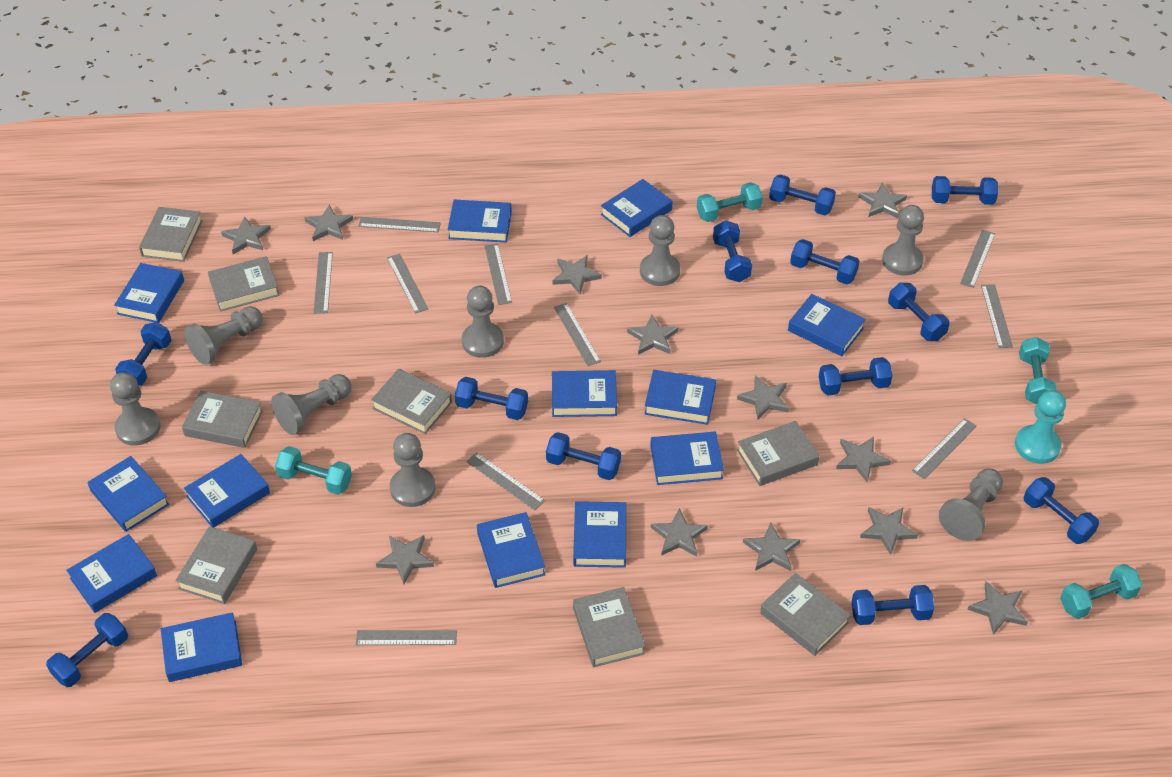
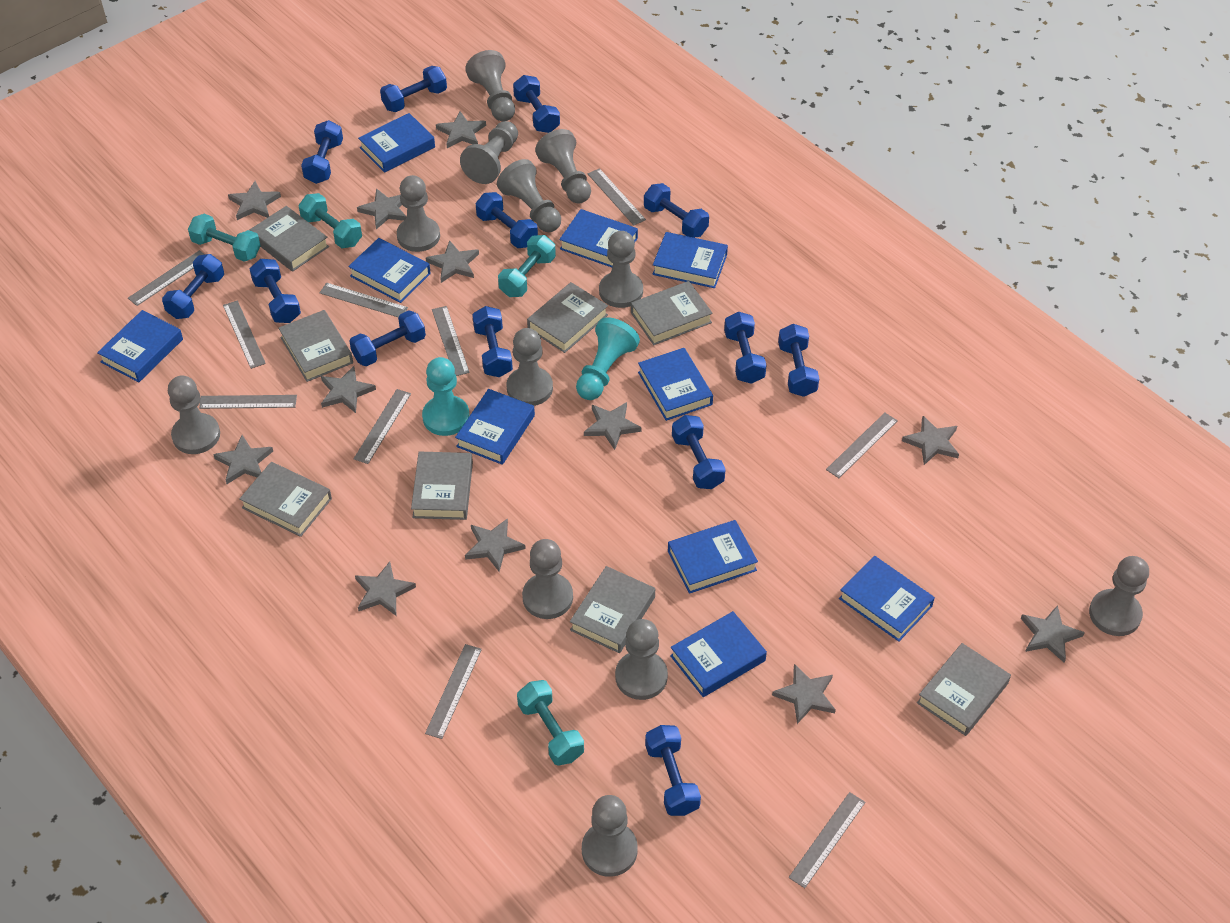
blue book: 13 -> 10
blue dumbbell: 12 -> 13
grey pawn: 8 -> 12
turquoise pawn: 1 -> 2

